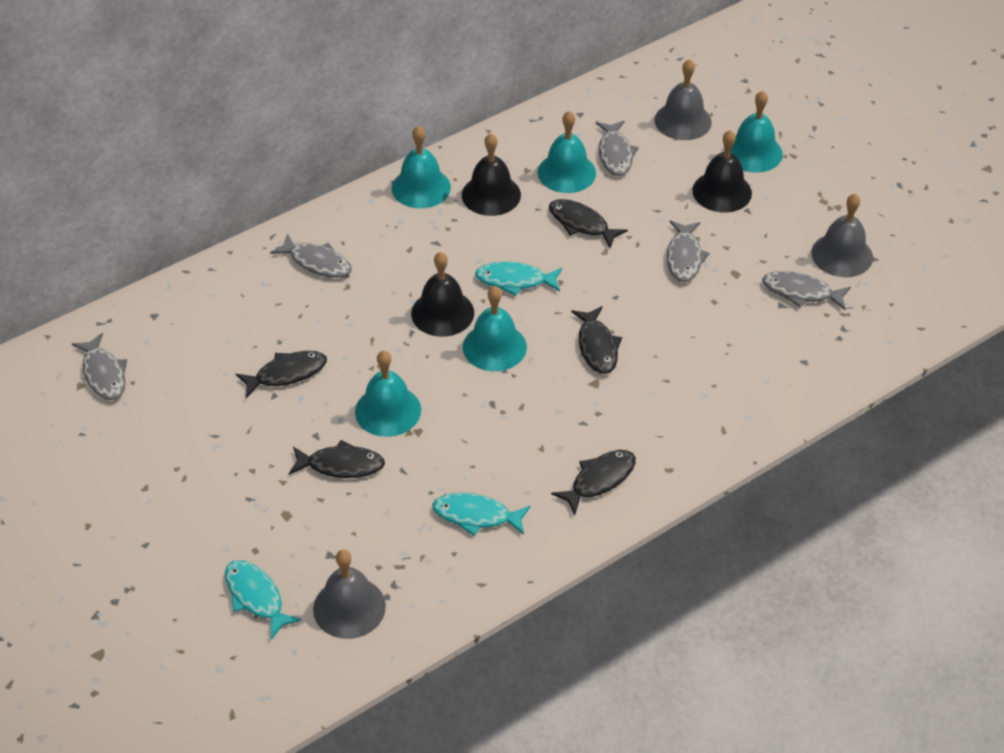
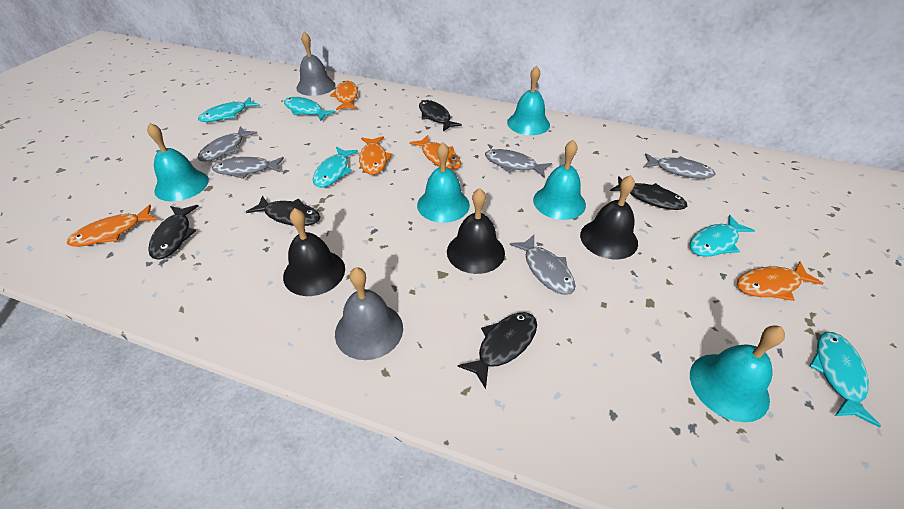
grey bell: 3 -> 2
orange fish: 0 -> 5
turquoise fish: 3 -> 5

